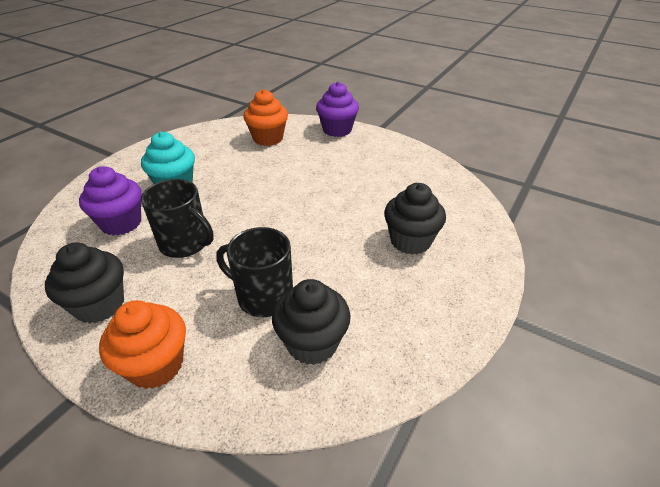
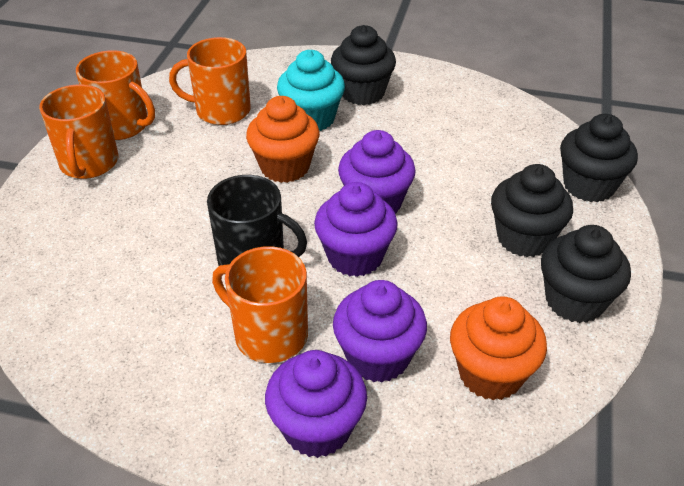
black cupcake: 3 -> 4
black mug: 2 -> 1
orange mug: 0 -> 4
purple cupcake: 2 -> 4

